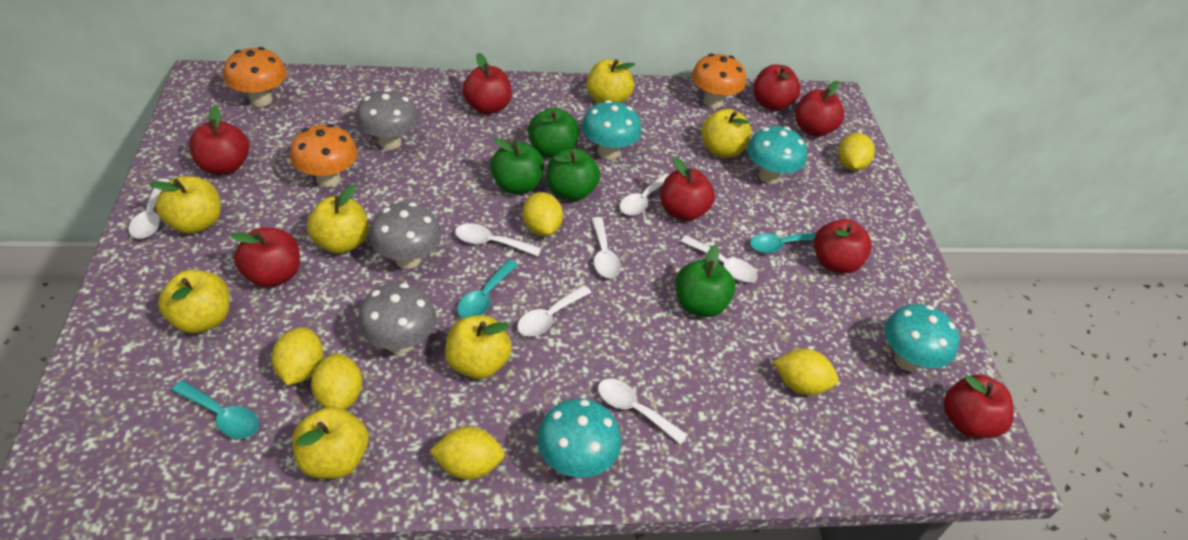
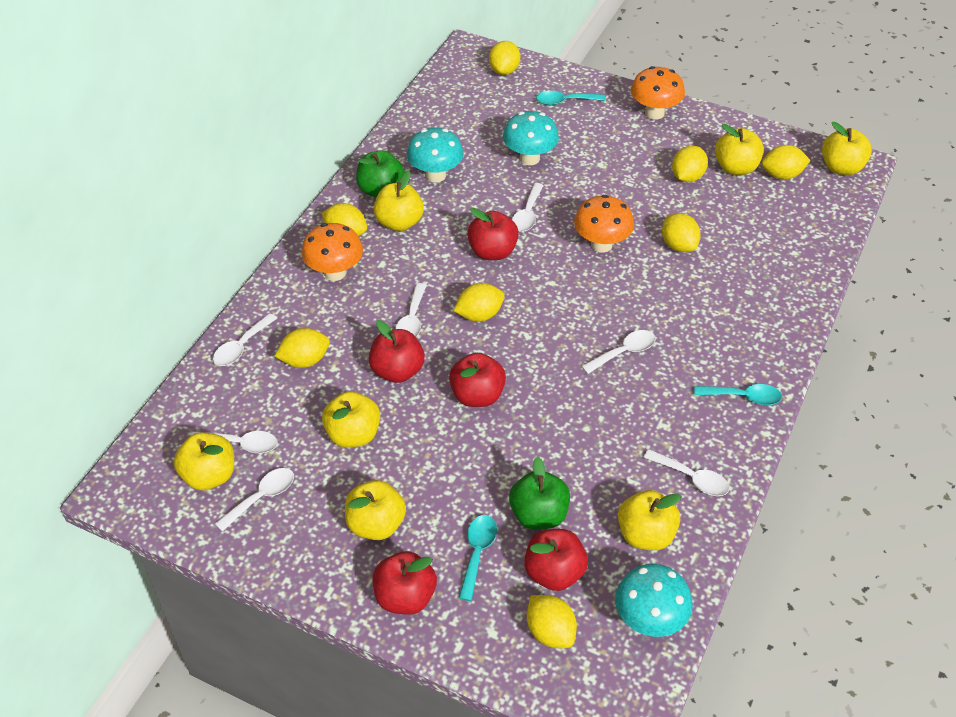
green apple: 4 -> 2
grey mushroom: 3 -> 0
red apple: 8 -> 5
turquoise mushroom: 4 -> 3
yellow lemon: 6 -> 8

